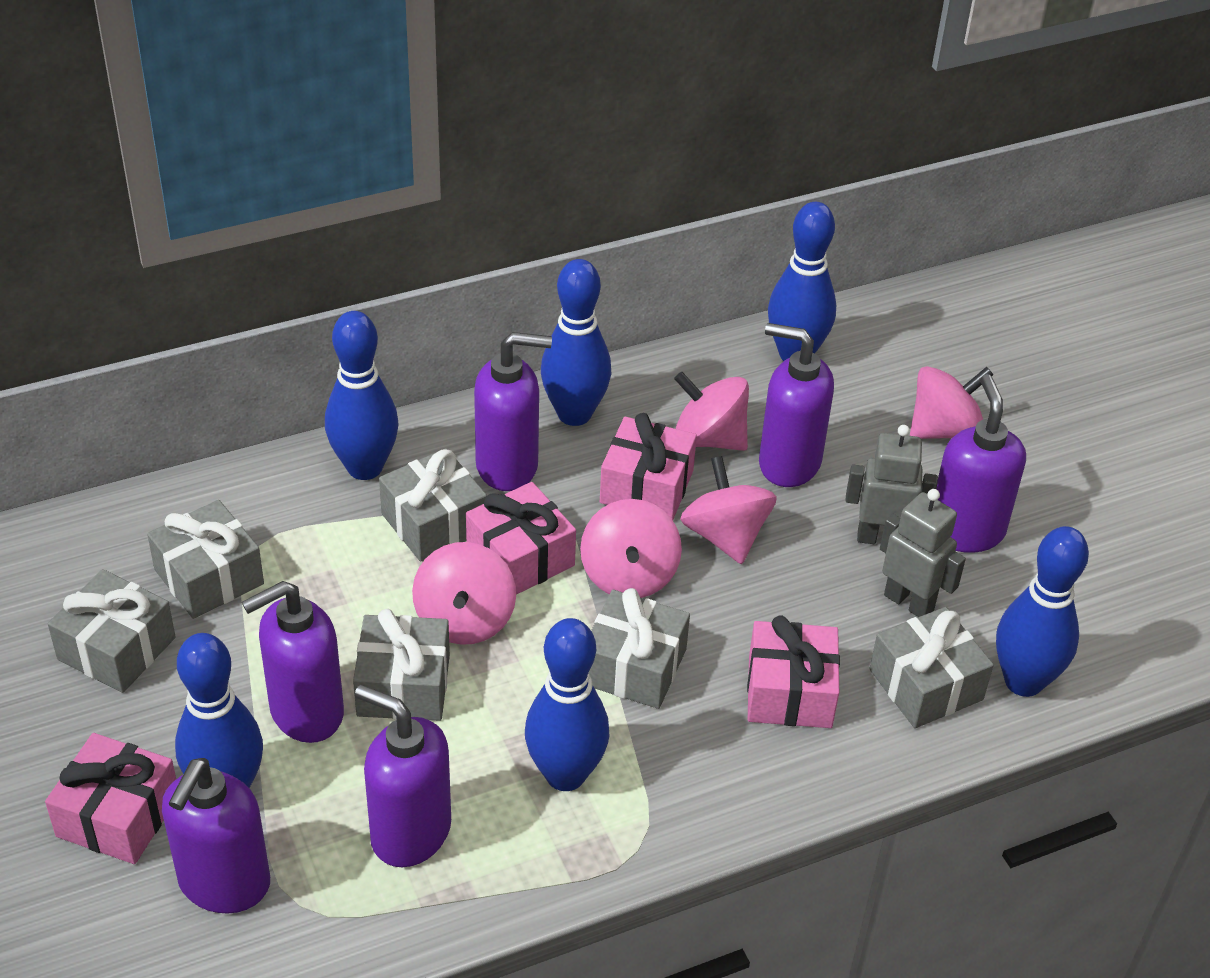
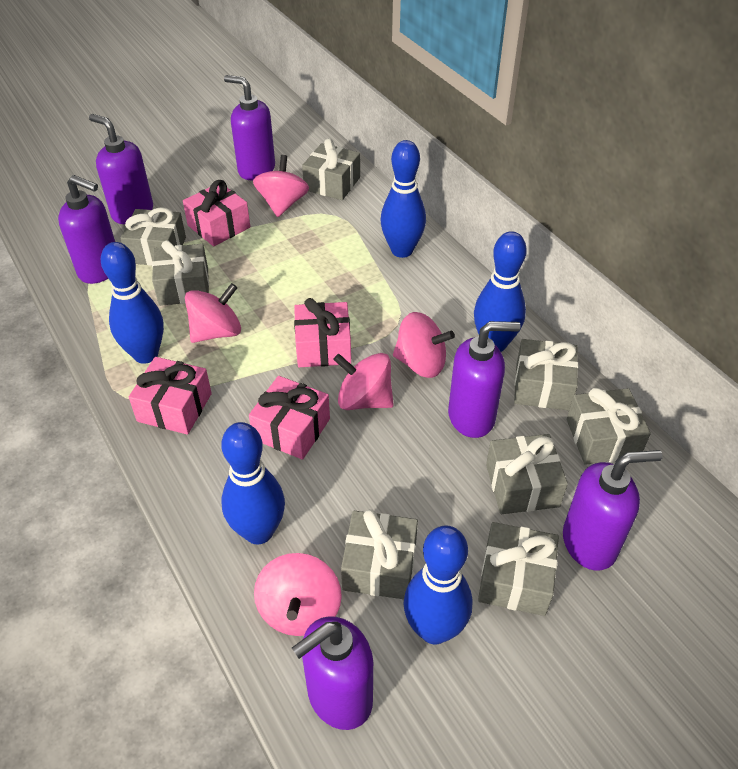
blue bowling pin: 6 -> 5
grey gift: 6 -> 8
grey robot: 2 -> 0

